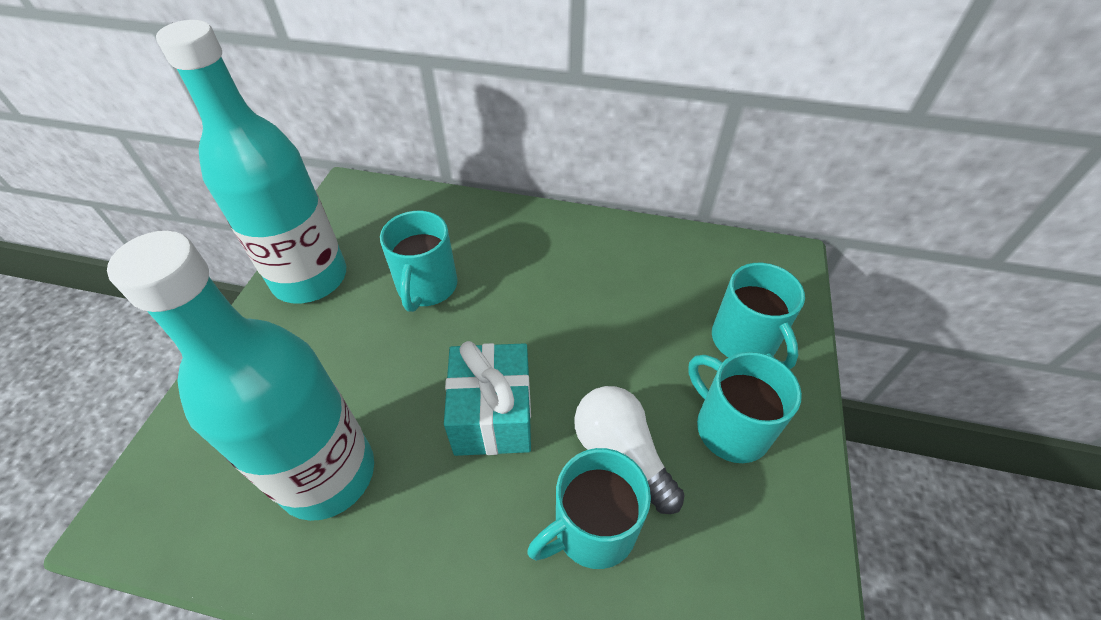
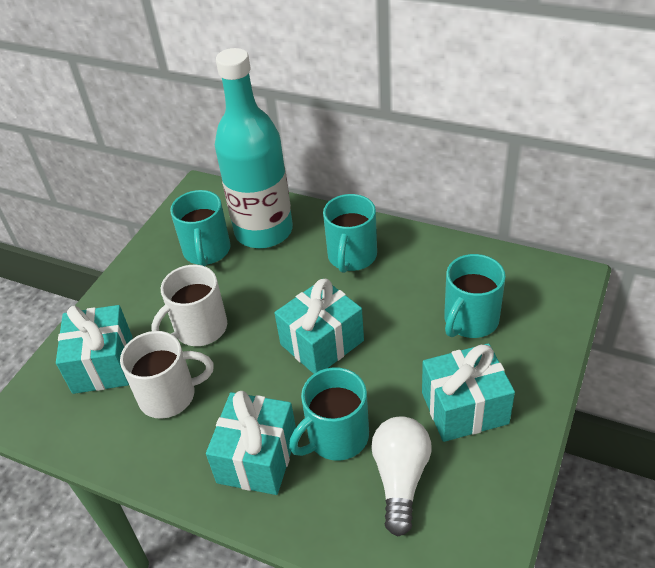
turquoise bottle: 2 -> 1
turquoise gift: 1 -> 4
white mug: 0 -> 2

